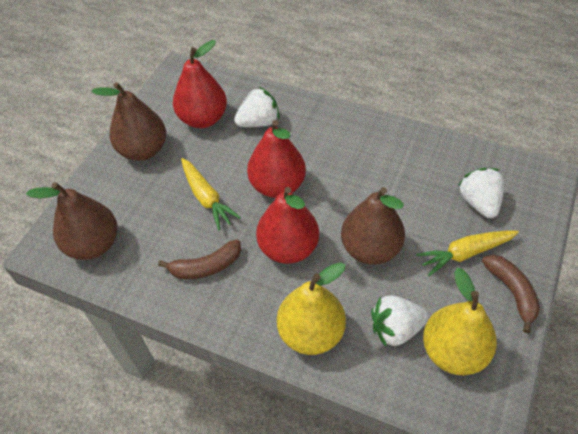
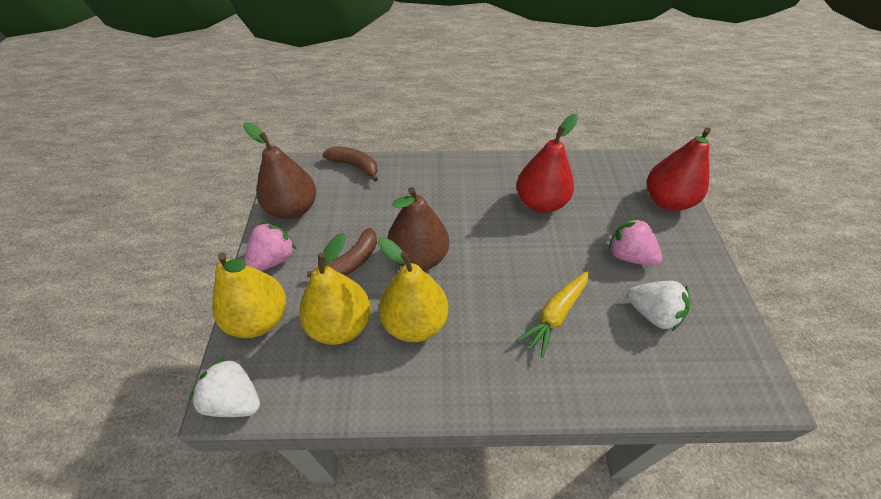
brown pear: 3 -> 2
pink strawberry: 0 -> 2
red pear: 3 -> 2
white strawberry: 3 -> 2
yellow carrot: 2 -> 1
yellow pear: 2 -> 3

